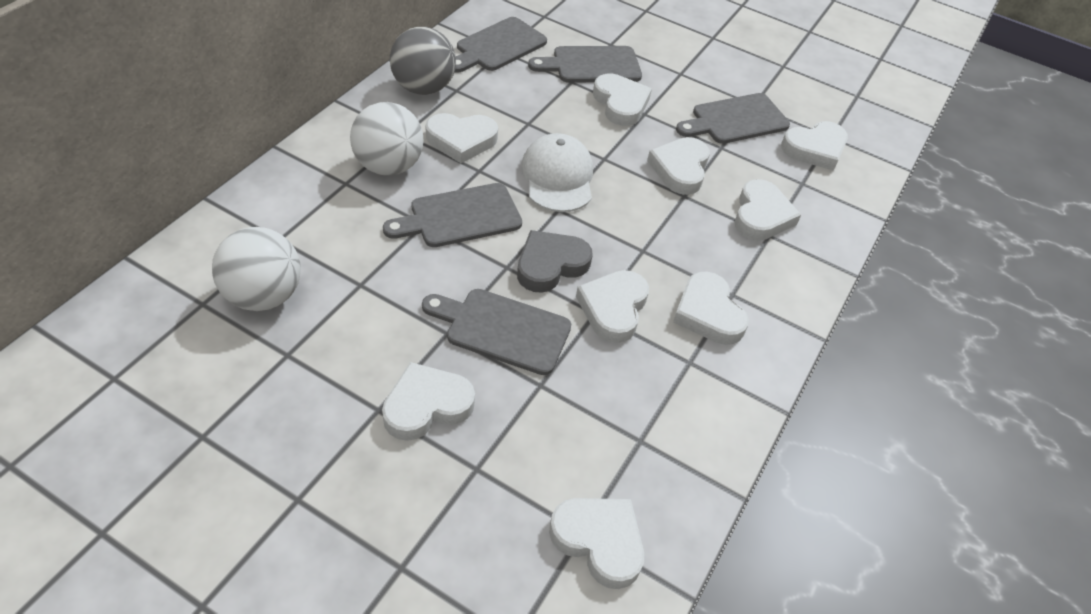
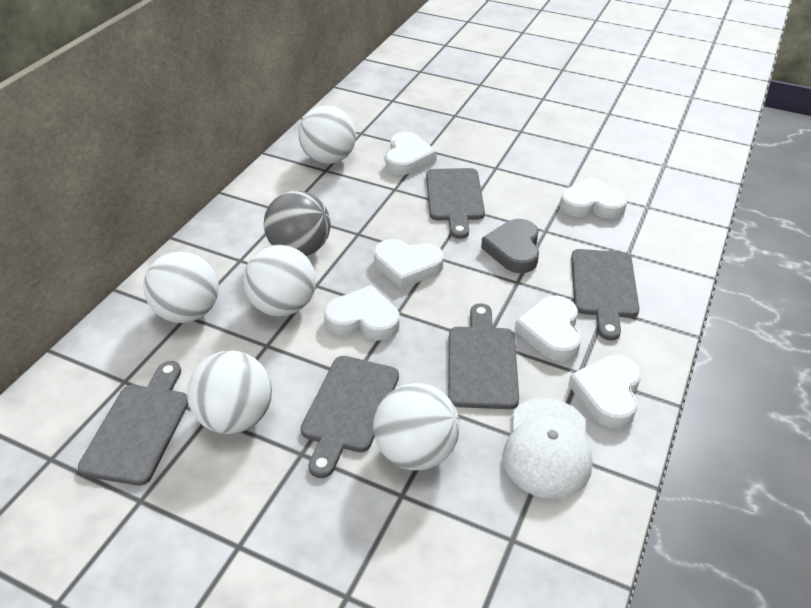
white ball: 2 -> 5
white heart: 9 -> 6

